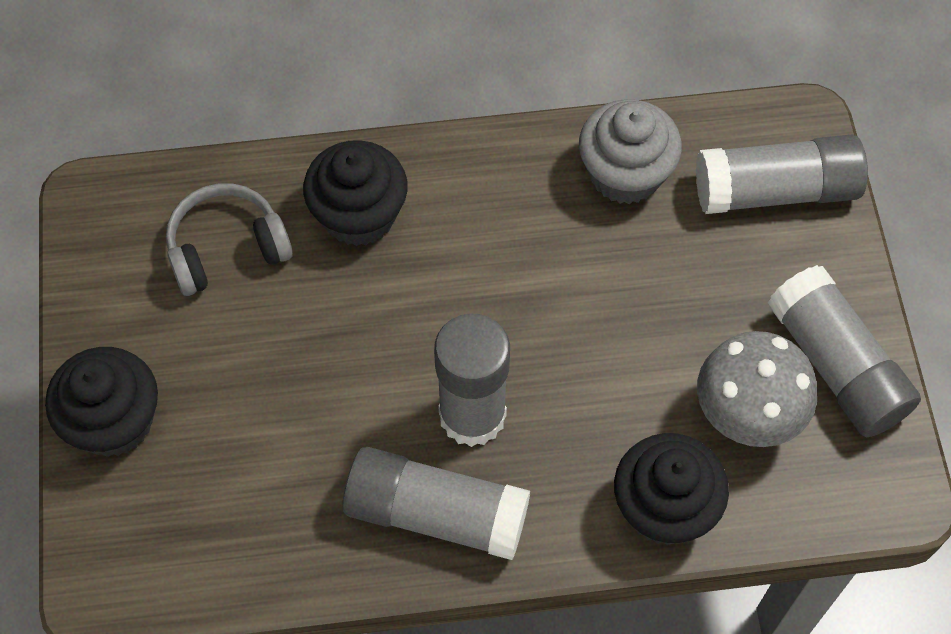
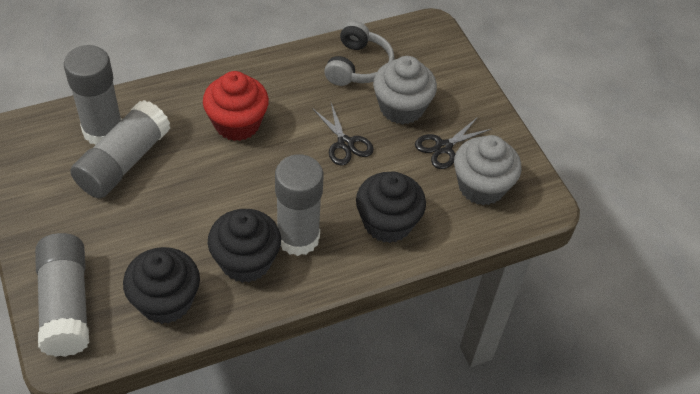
black scissors: 0 -> 2
grey cupcake: 1 -> 2
grey mushroom: 1 -> 0
red cupcake: 0 -> 1

